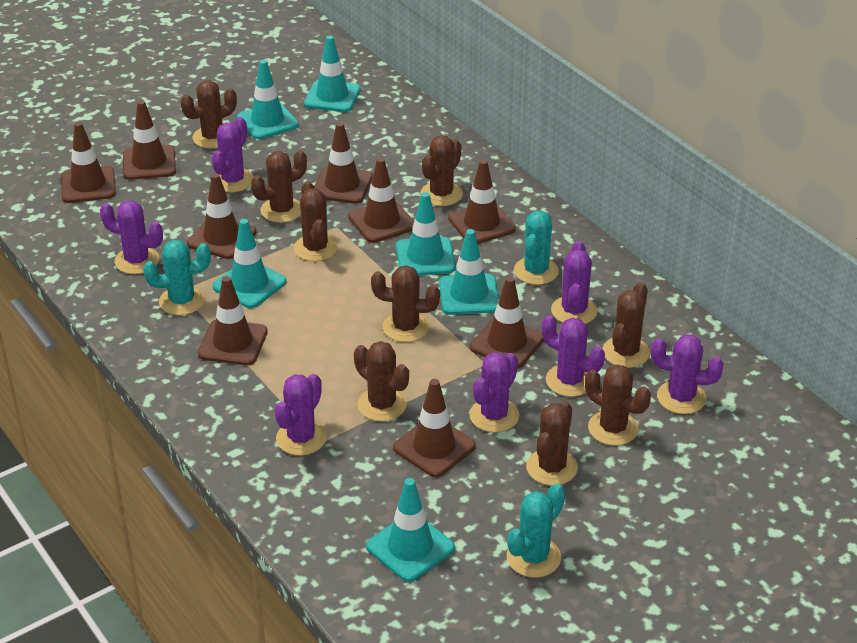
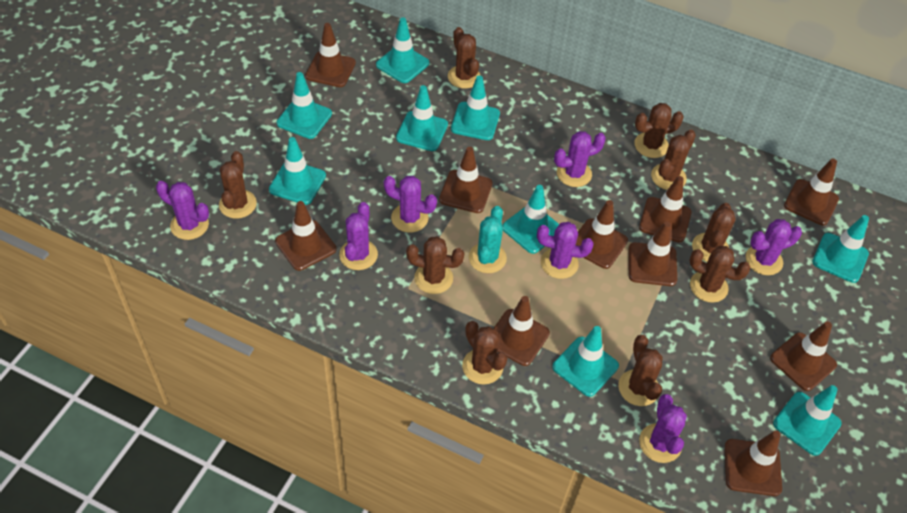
brown traffic cone: 9 -> 10
turquoise cactus: 3 -> 1
turquoise traffic cone: 6 -> 9

